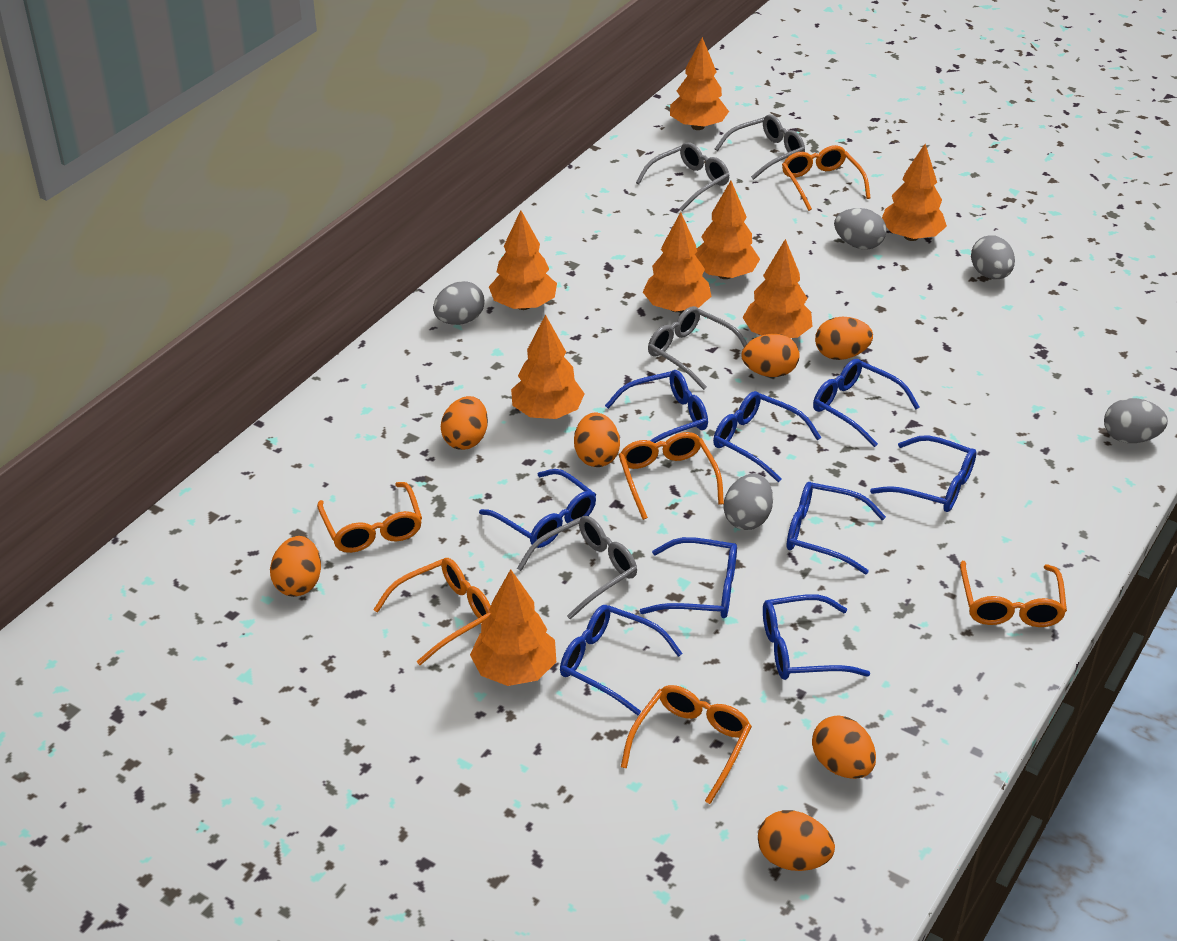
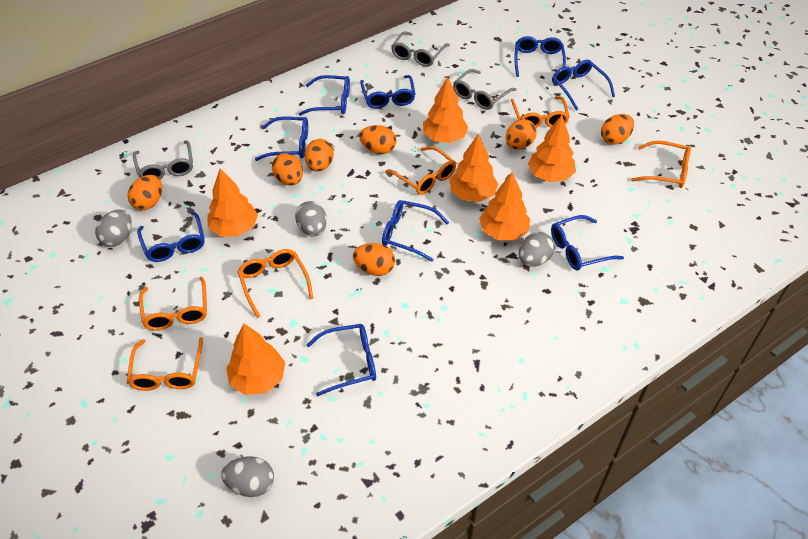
grey egg: 5 -> 4
grey glasses: 4 -> 3
orange tree: 8 -> 6

